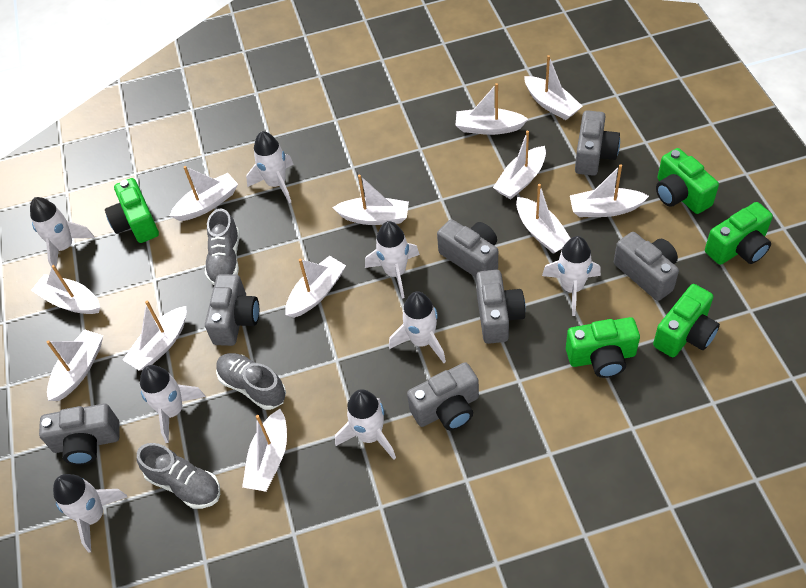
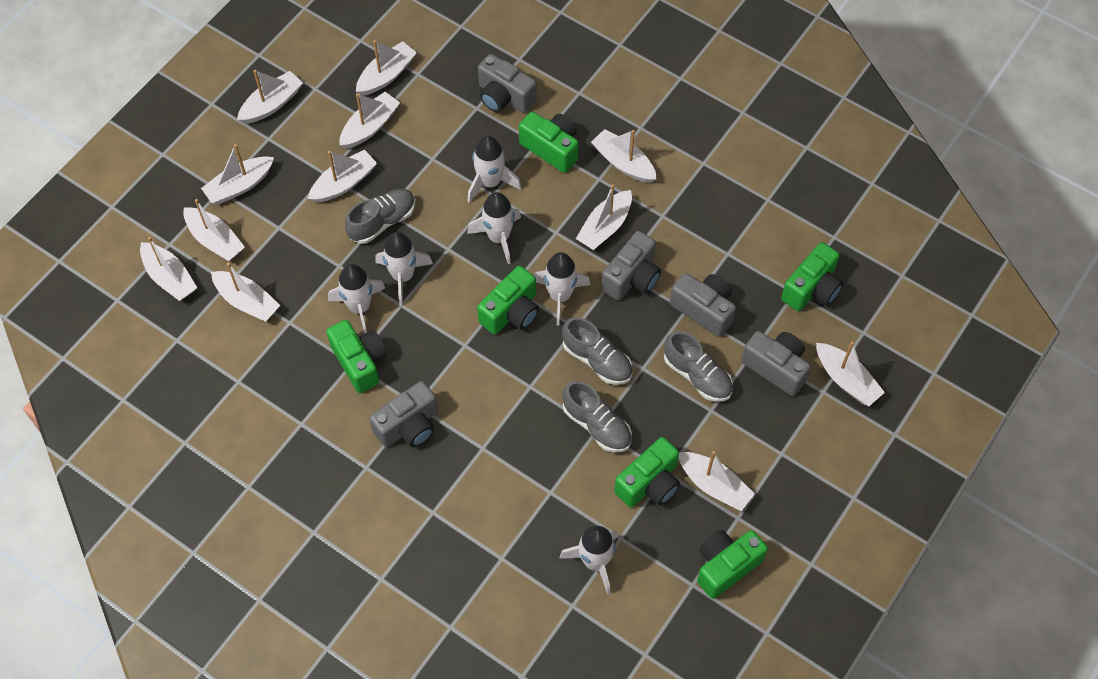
green camera: 5 -> 6
grey camera: 7 -> 5
grey shoe: 3 -> 4
white rocket: 8 -> 6

